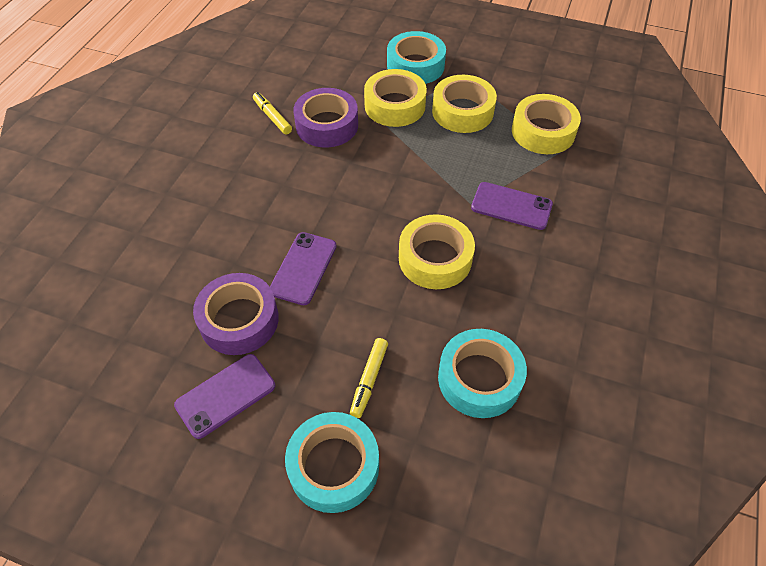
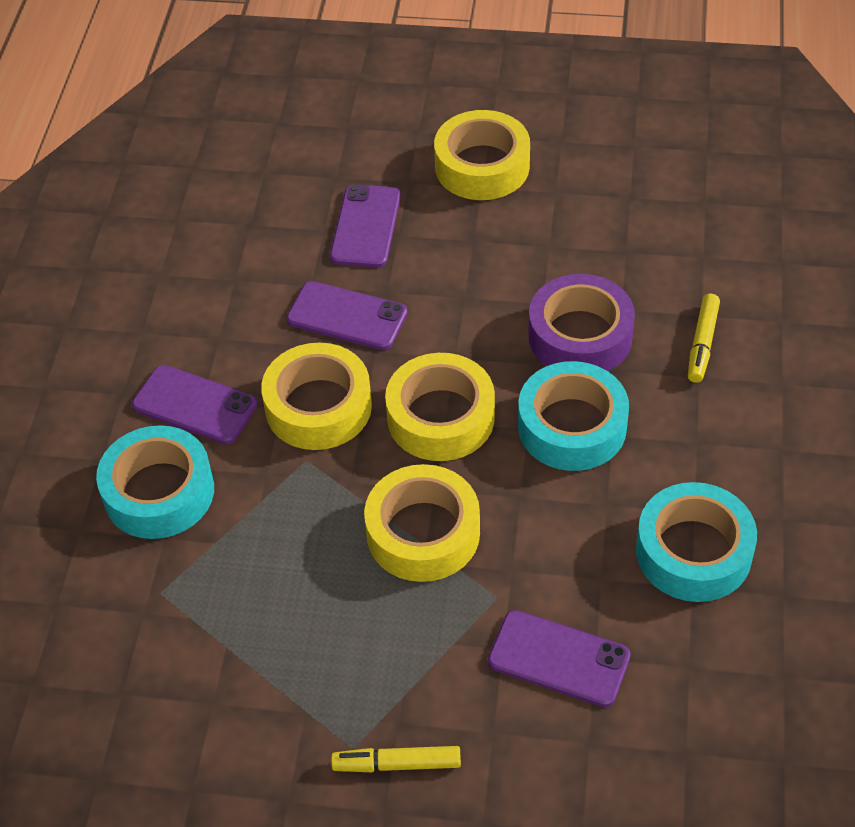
purple phone: 3 -> 4
purple tape: 2 -> 1

